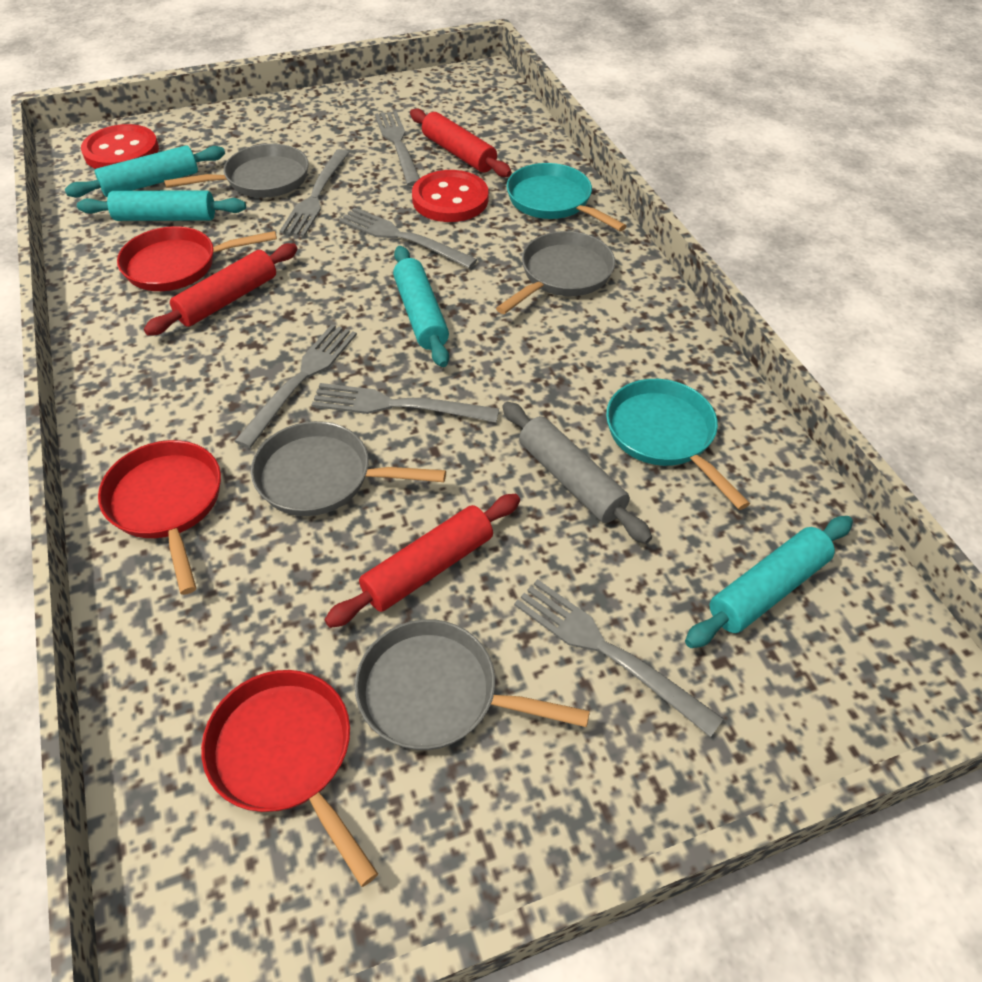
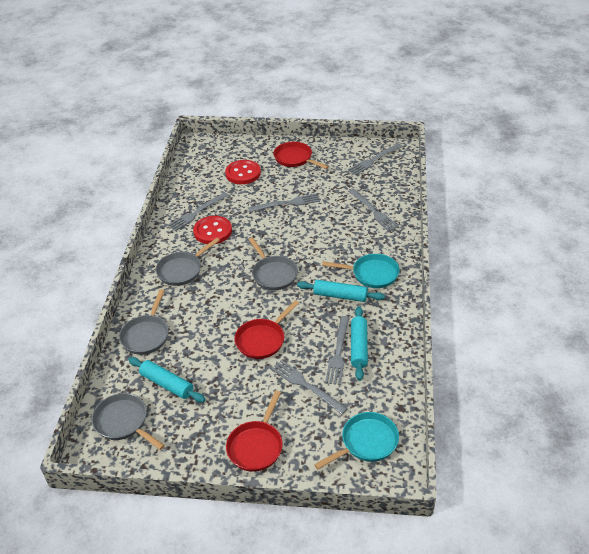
grey rolling pin: 1 -> 0
red rolling pin: 3 -> 0
turquoise rolling pin: 4 -> 3

